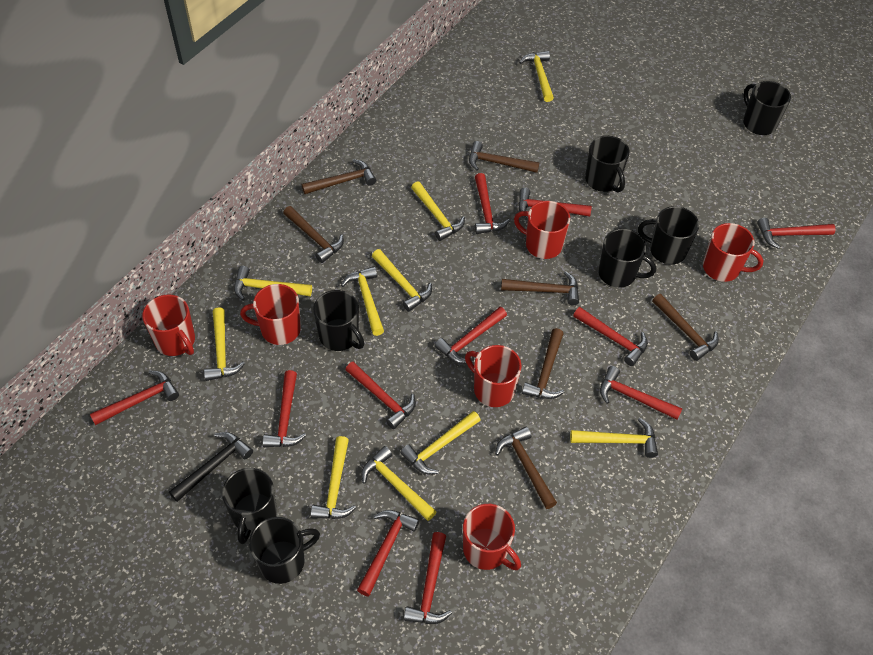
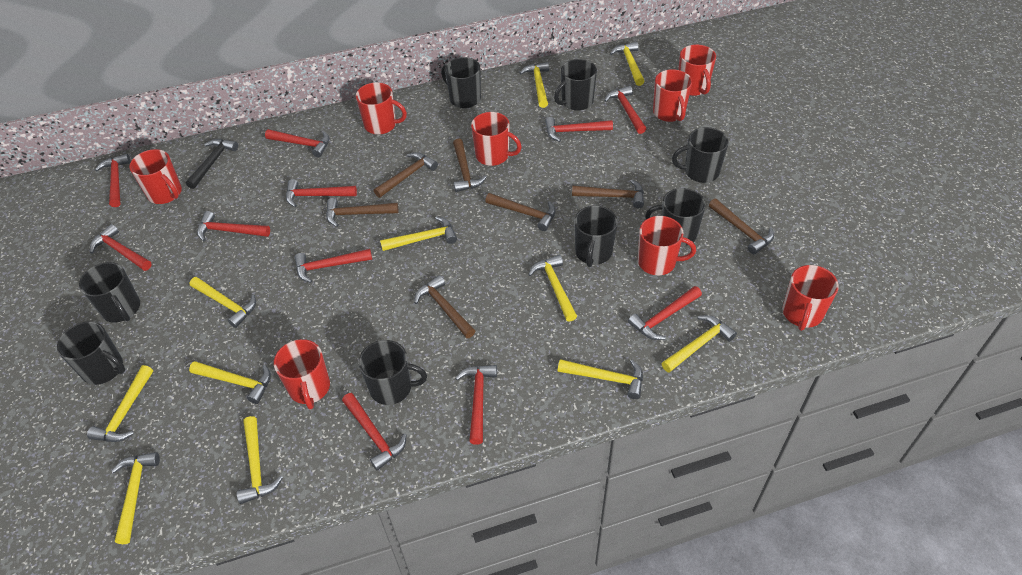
black mug: 7 -> 8
red mug: 6 -> 8
yellow hammer: 10 -> 11

